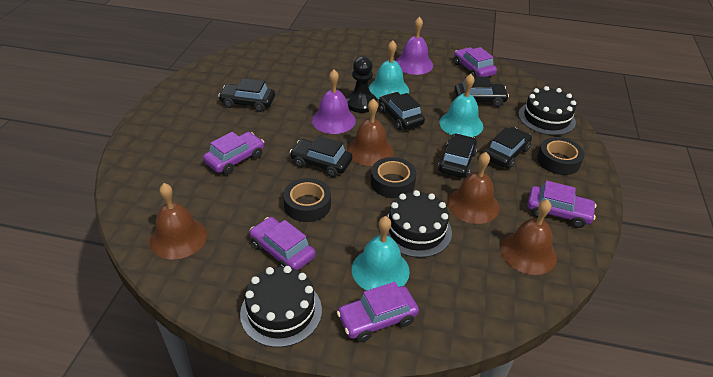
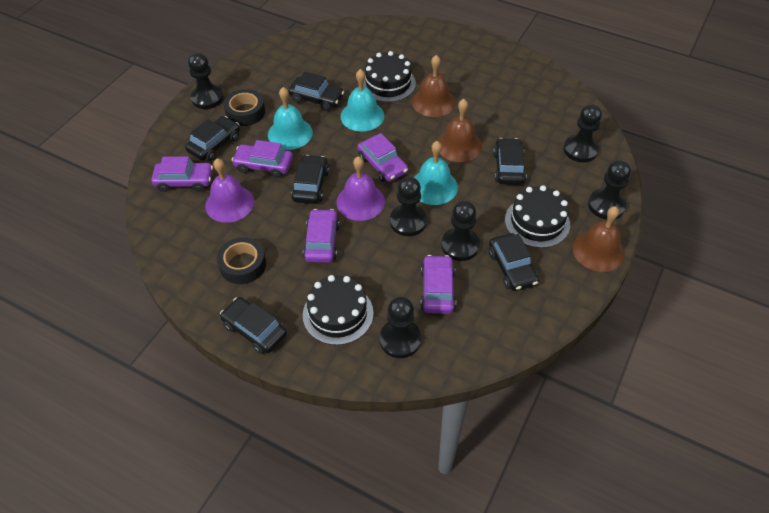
black pawn: 1 -> 6
black tape: 3 -> 2
brown bell: 4 -> 3

